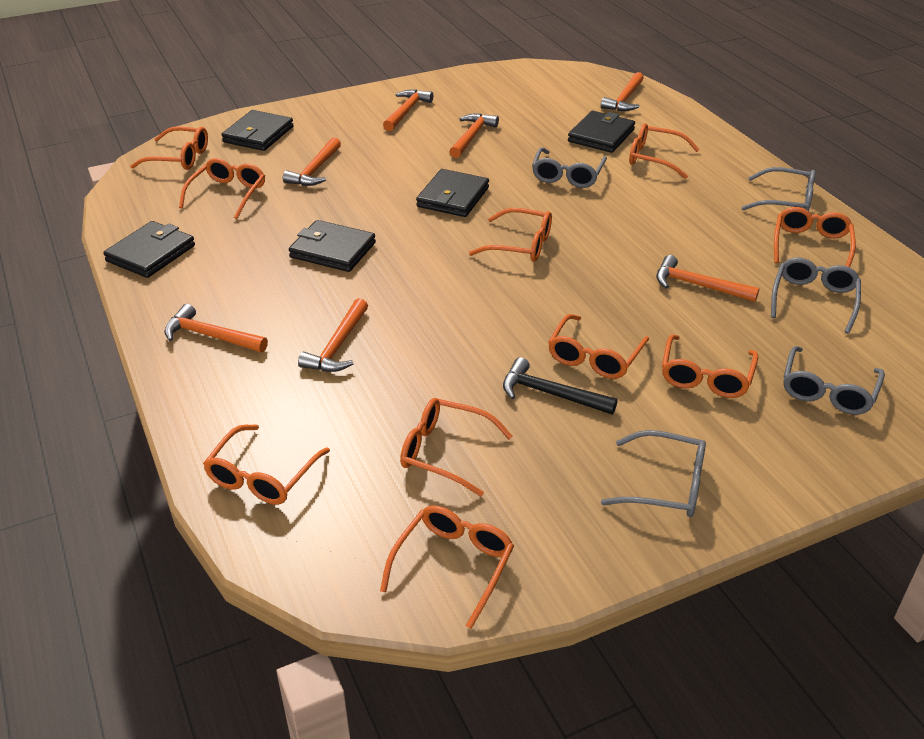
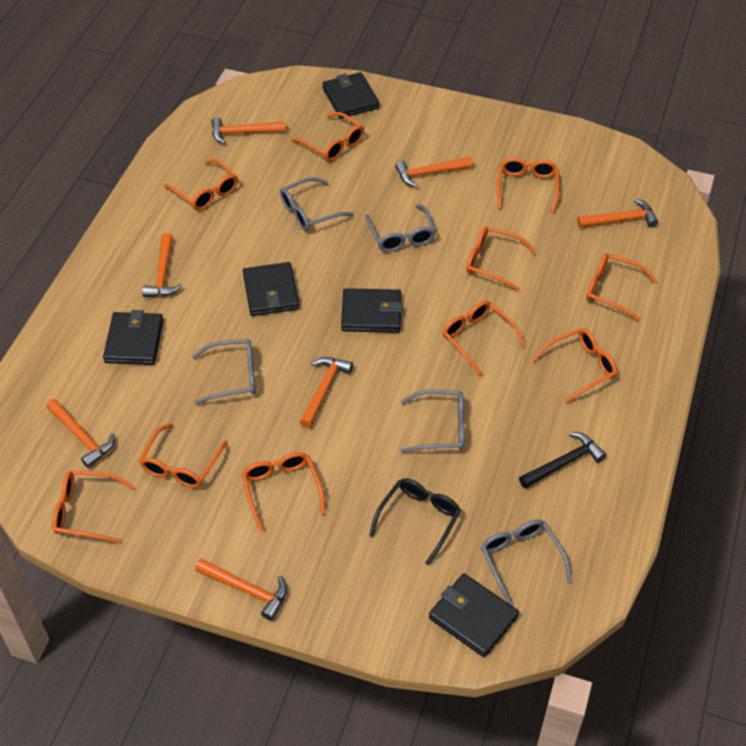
black glasses: 0 -> 1

